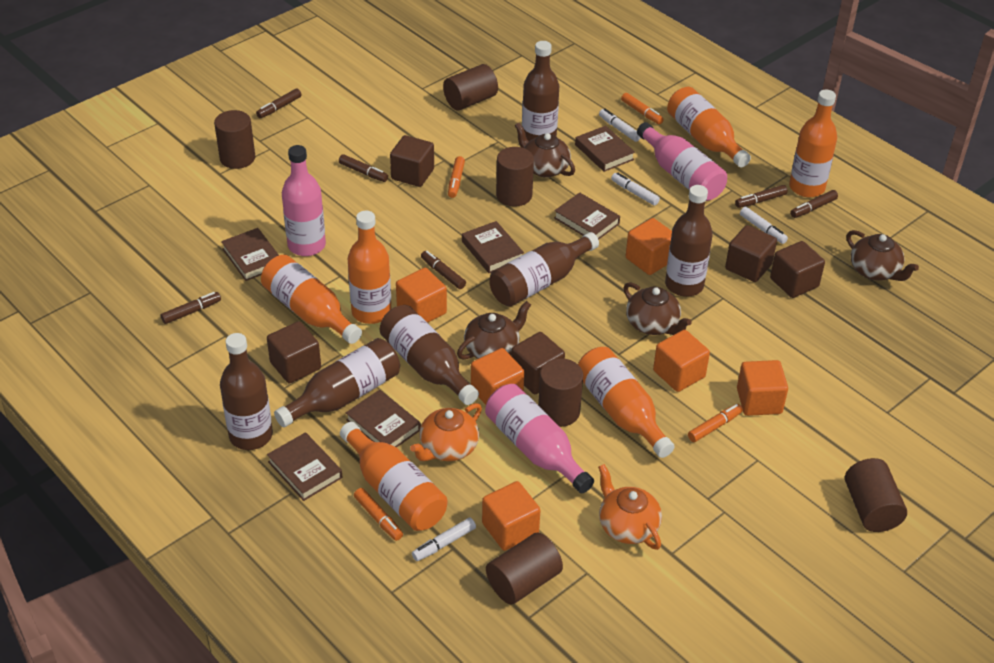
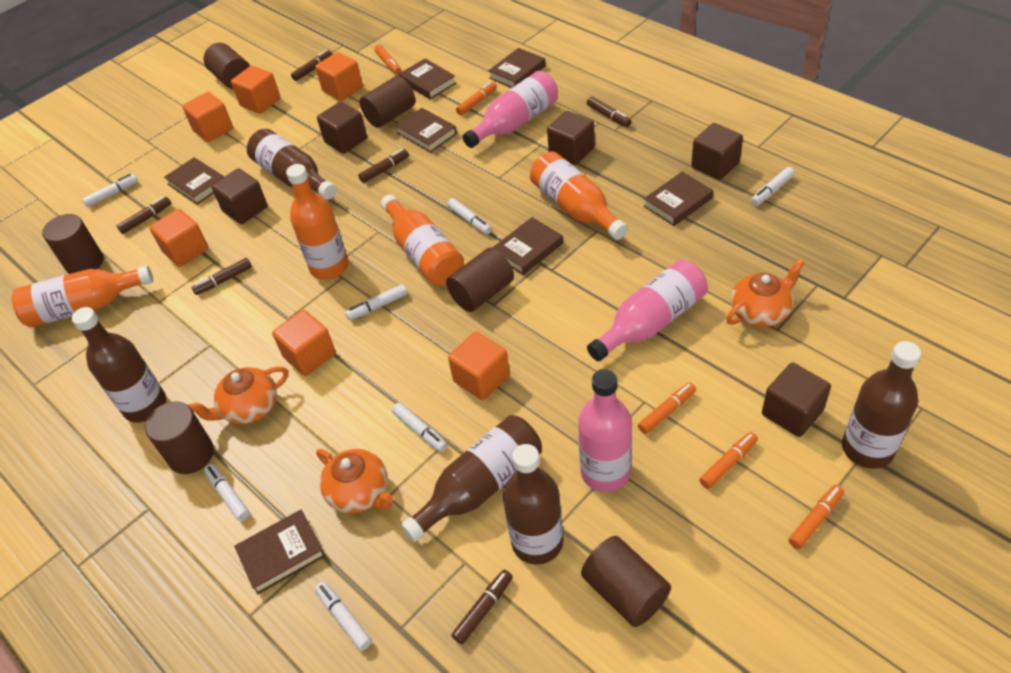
brown book: 6 -> 7
brown bottle: 6 -> 5
brown teapot: 4 -> 0
orange bottle: 6 -> 4
orange marker: 4 -> 5
orange teapot: 2 -> 3
white marker: 4 -> 7

